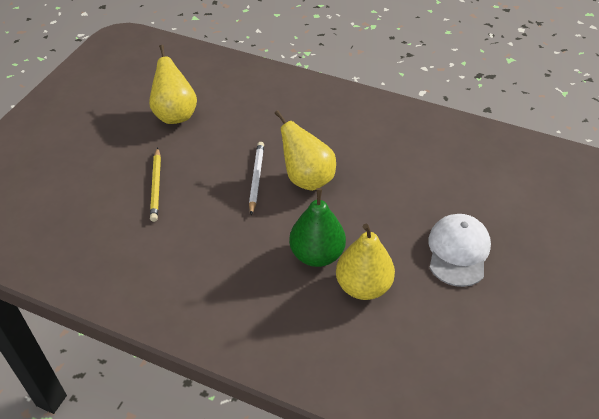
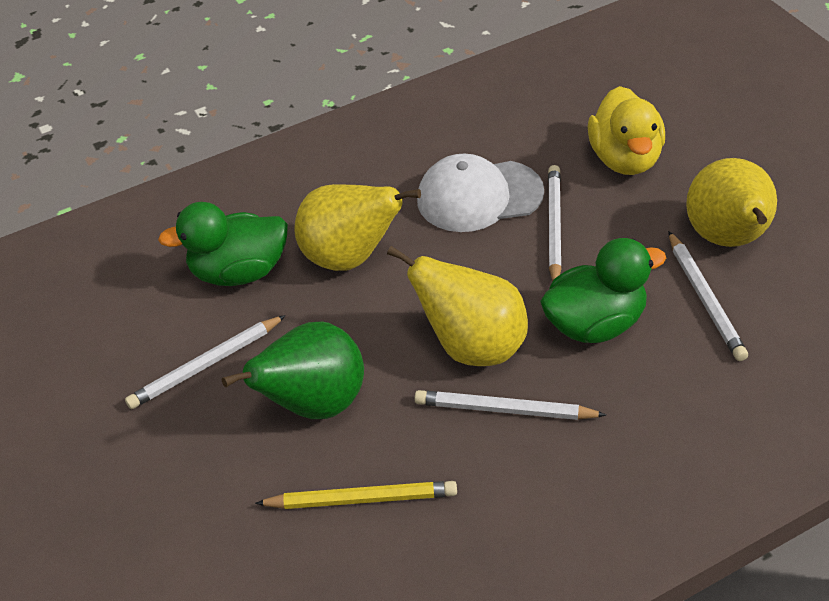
green duck: 0 -> 2
white pencil: 1 -> 4
yellow duck: 0 -> 1

